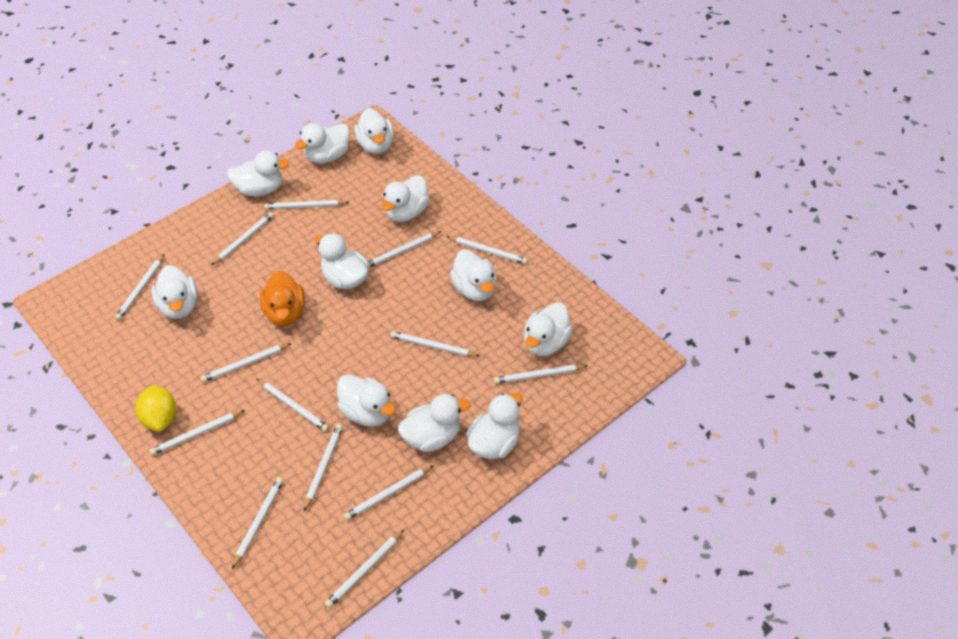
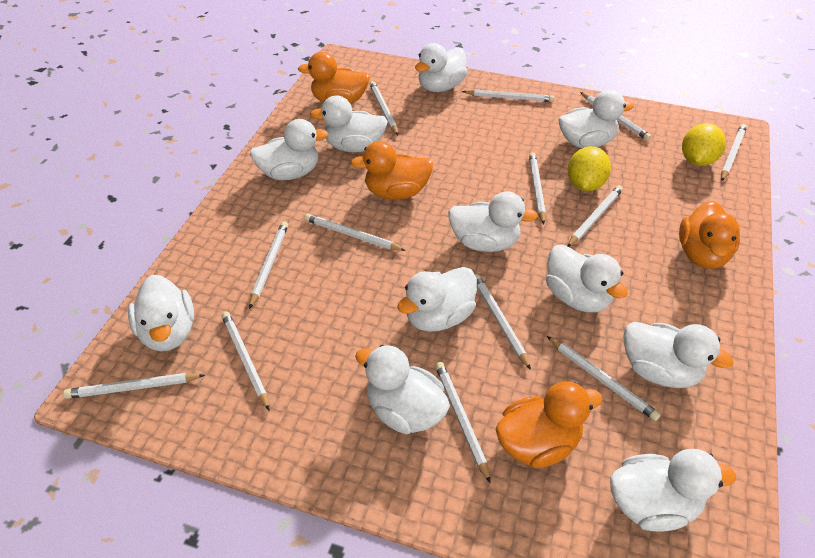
orange duck: 1 -> 4
white pencil: 14 -> 13
yellow lemon: 1 -> 2

